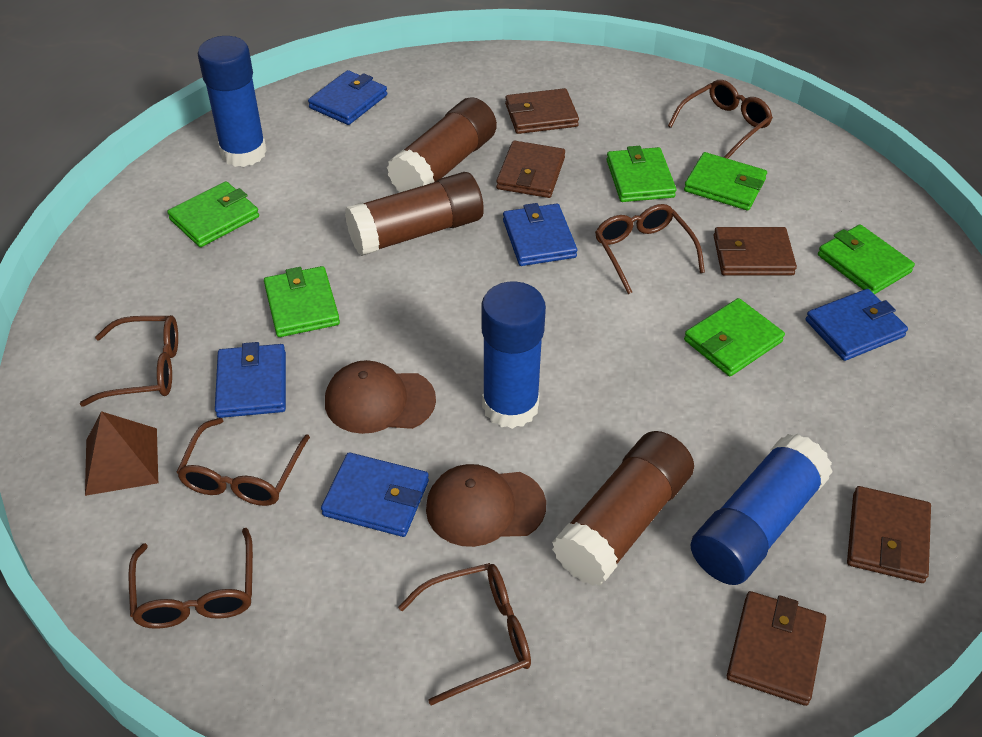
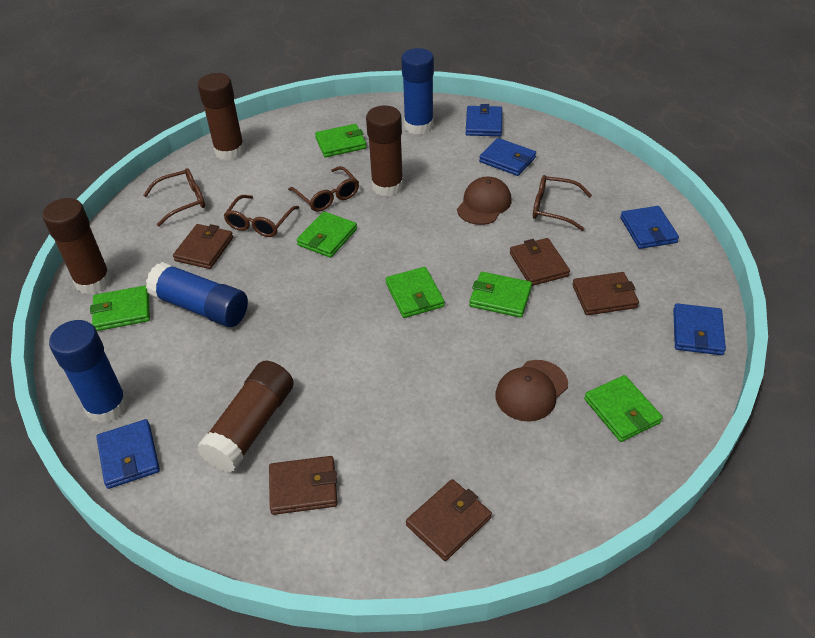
brown glasses: 6 -> 4
brown glue stick: 3 -> 4
brown pyramid: 1 -> 0

